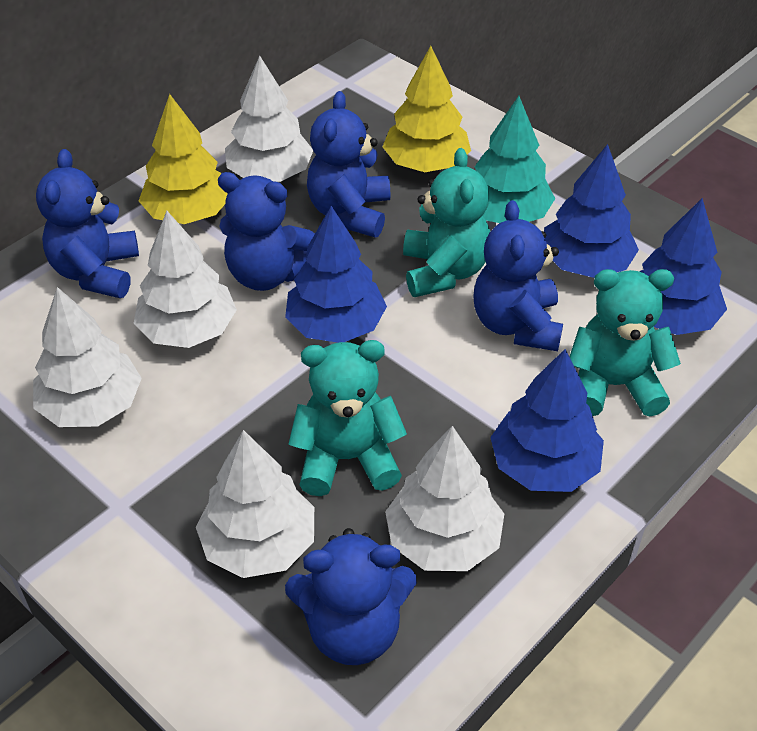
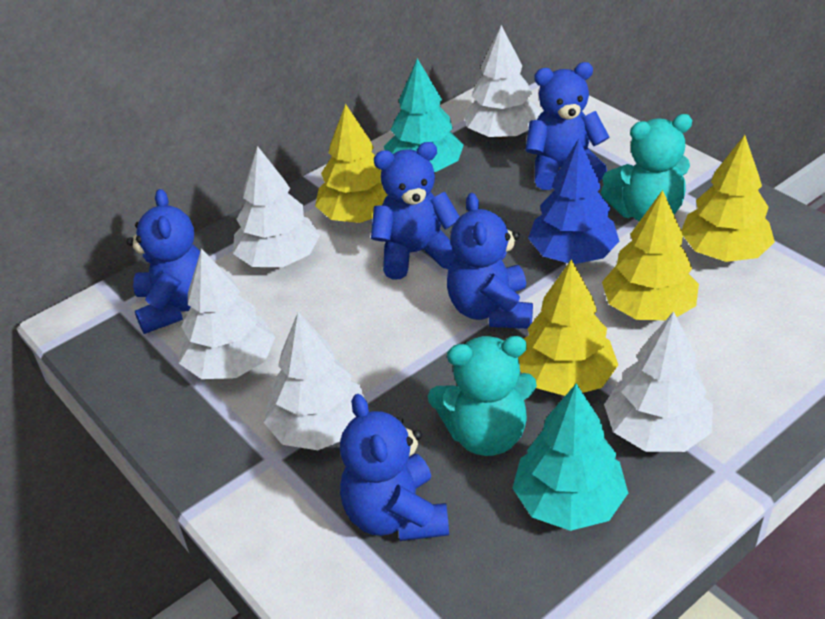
blue tree: 4 -> 1
turquoise teddy bear: 3 -> 2
turquoise tree: 1 -> 2
yellow tree: 2 -> 4

